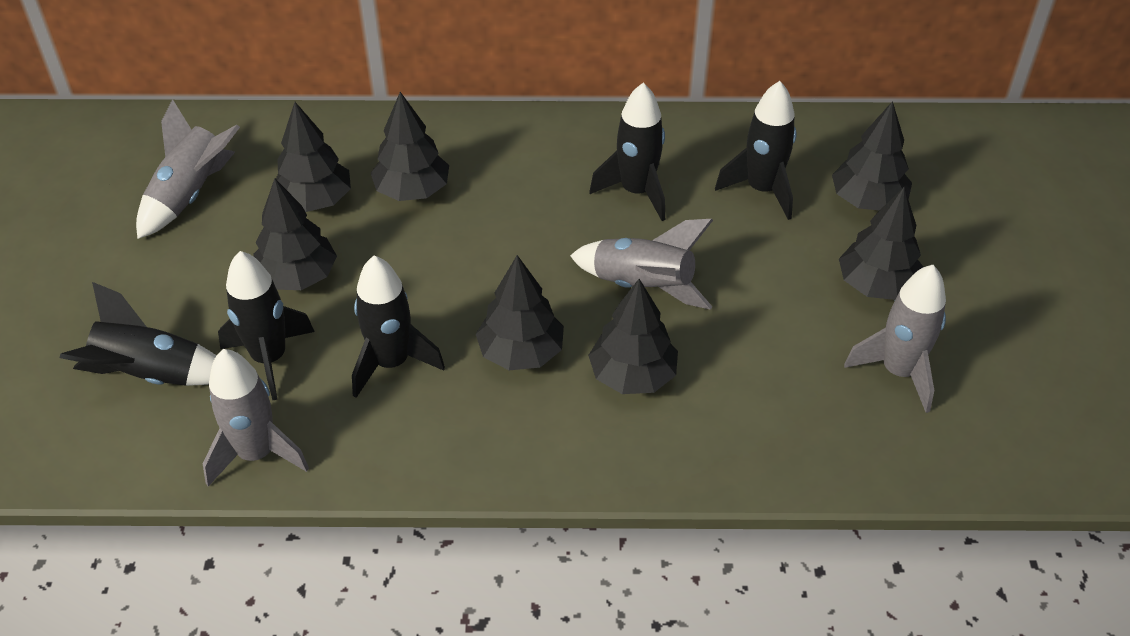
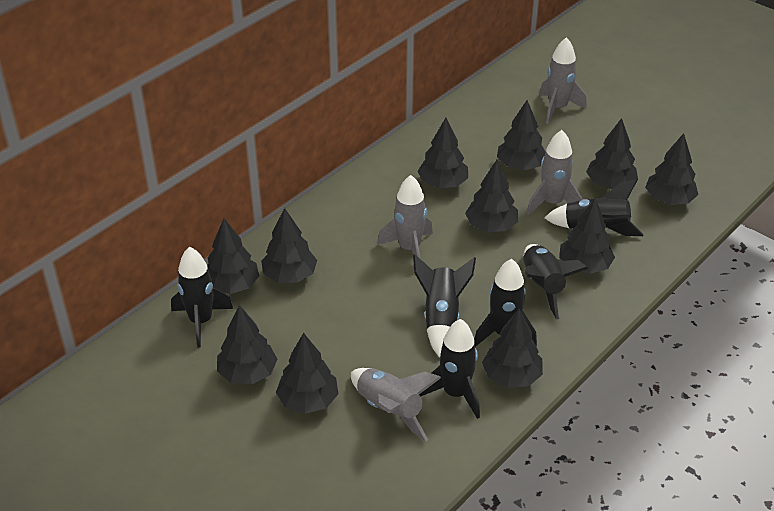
black rocket: 5 -> 6
black tree: 7 -> 11

